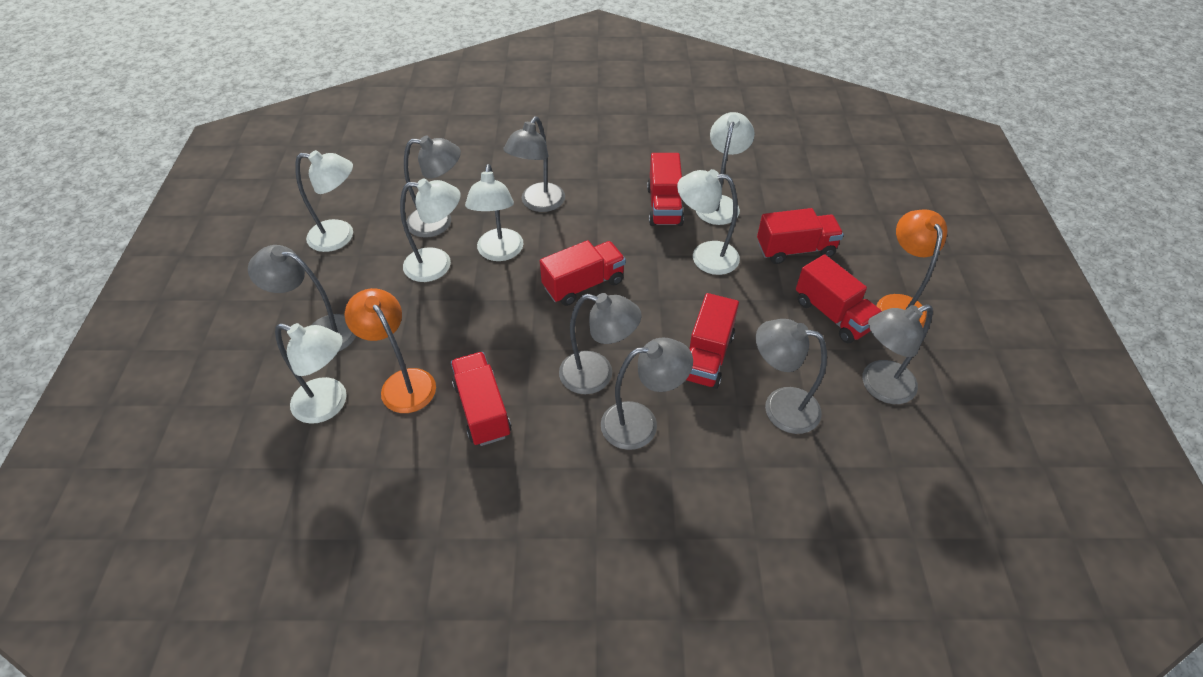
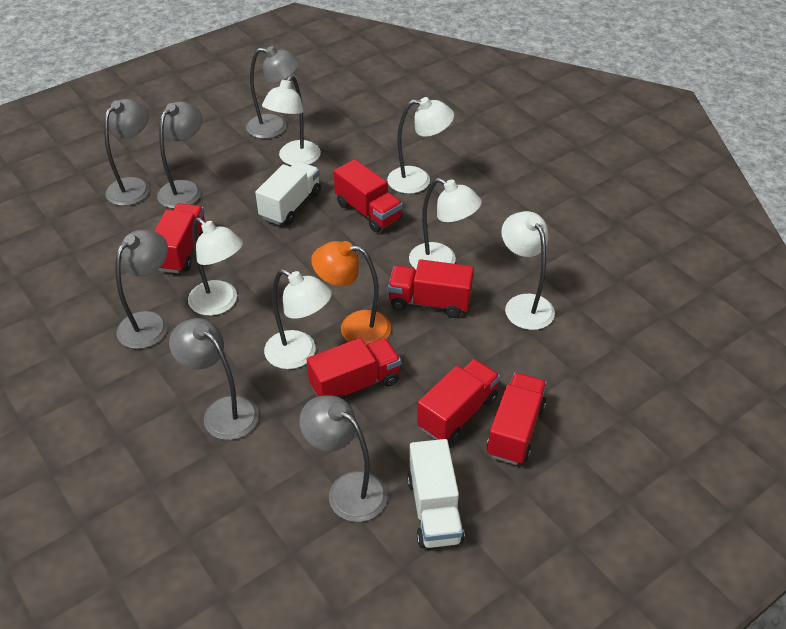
grey lamp: 7 -> 6
orange lamp: 2 -> 1
white truck: 0 -> 2

